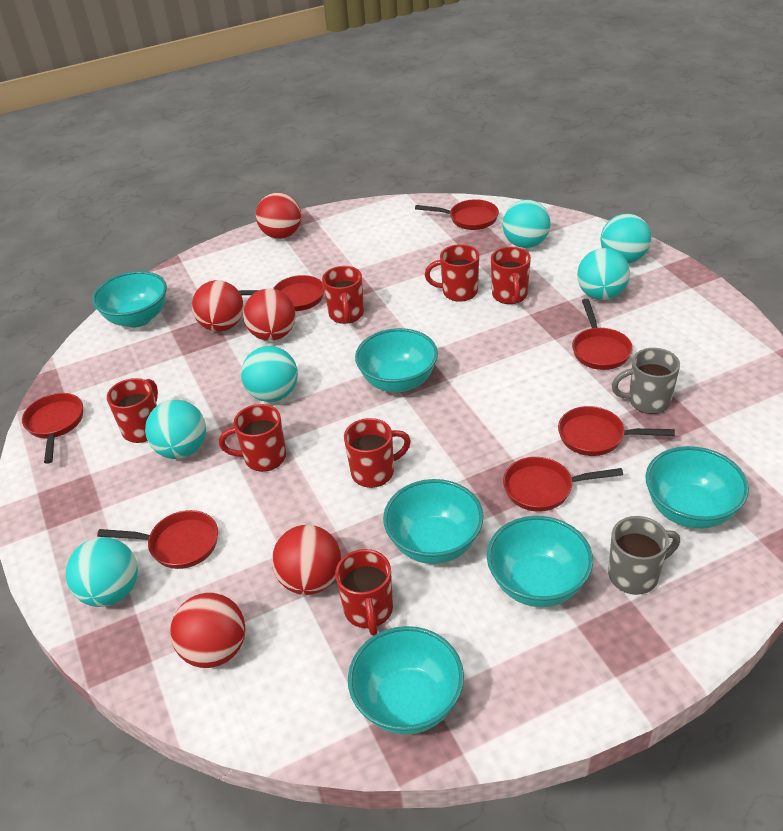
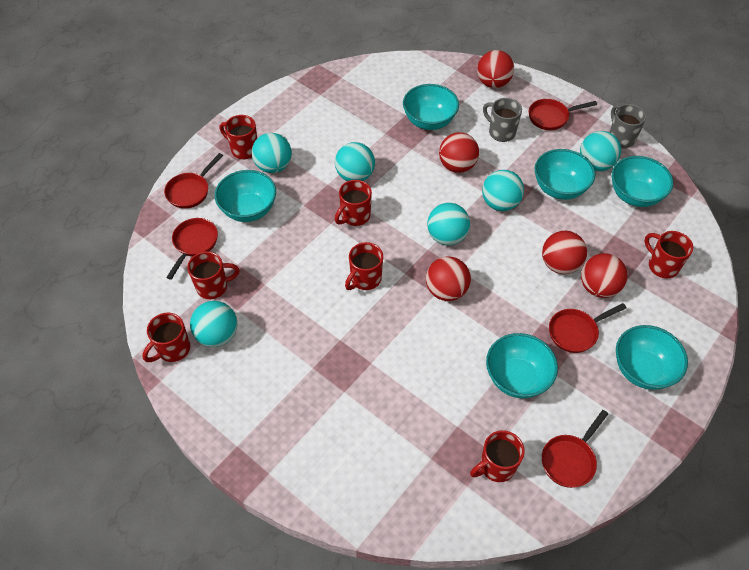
red pan: 7 -> 5

